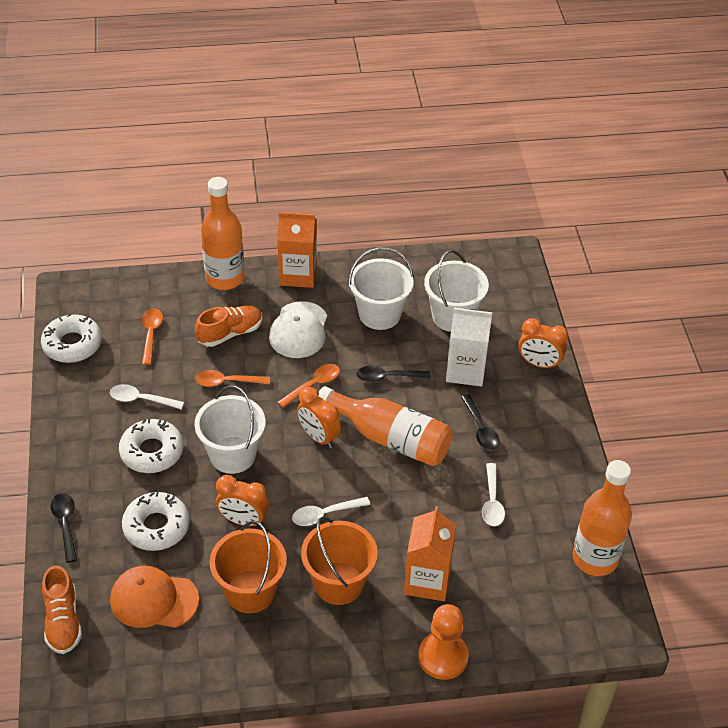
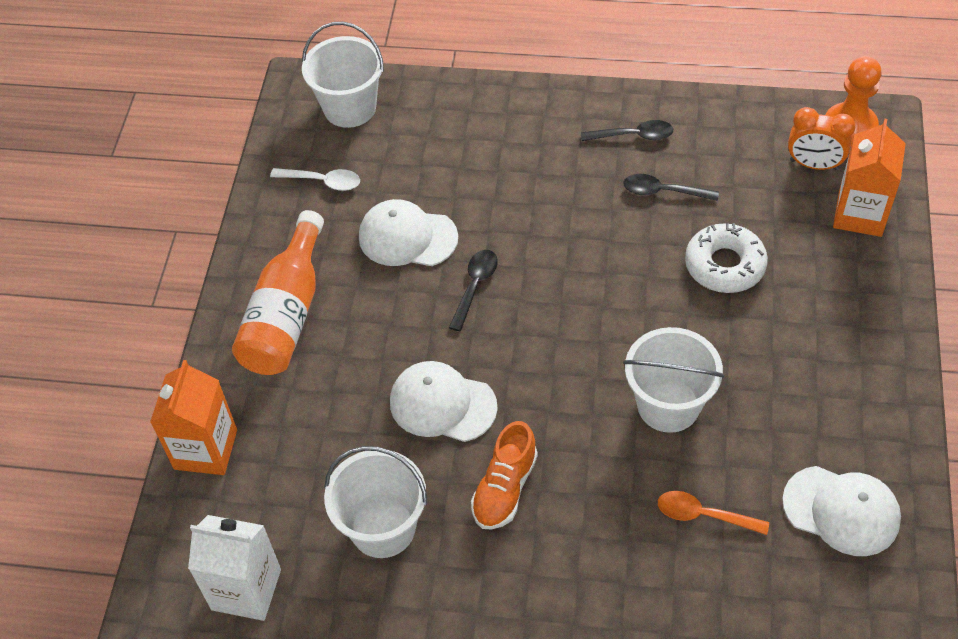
orange bottle: 3 -> 1
orange bucket: 2 -> 0
orange cap: 1 -> 0
orange clock: 3 -> 1
orange shoe: 2 -> 1
orange spoon: 3 -> 1
white cap: 1 -> 3
white donut: 3 -> 1
white spoon: 3 -> 1

